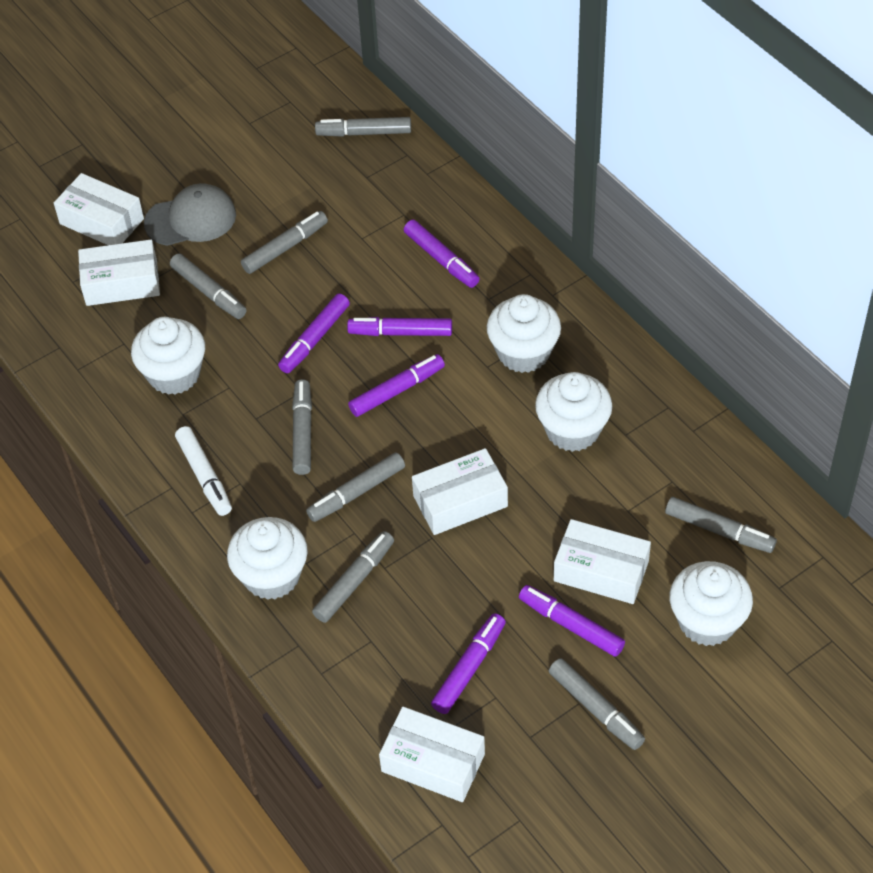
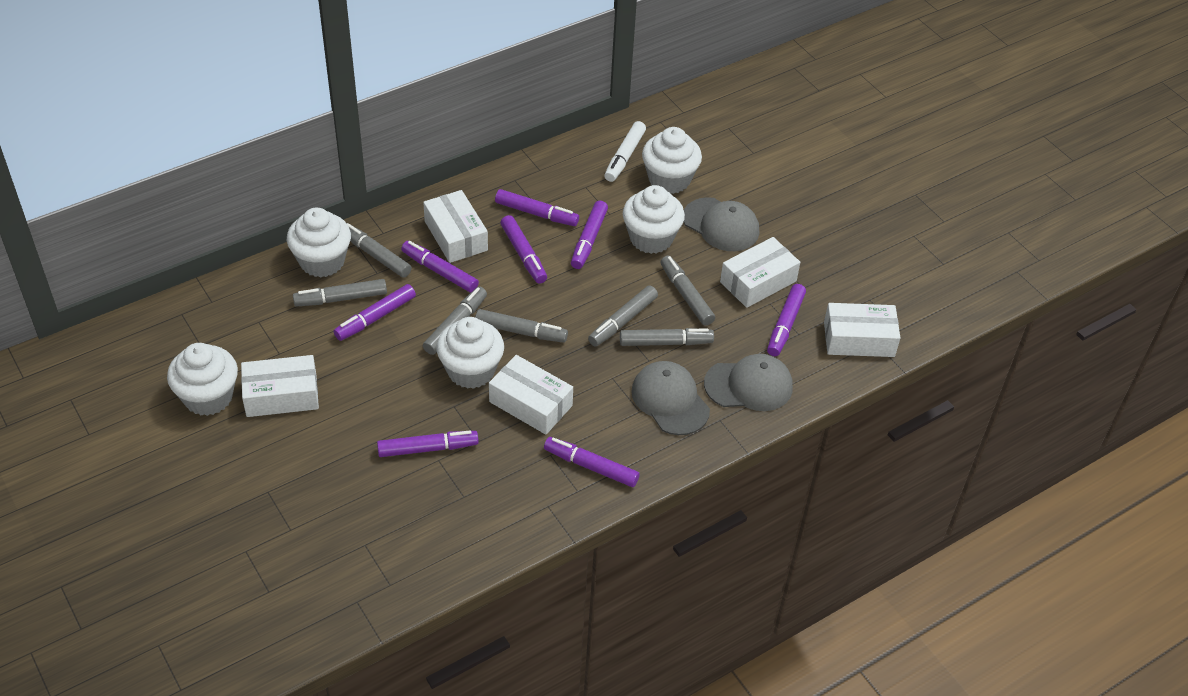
grey cap: 1 -> 3
grey marker: 8 -> 7
purple marker: 6 -> 8

